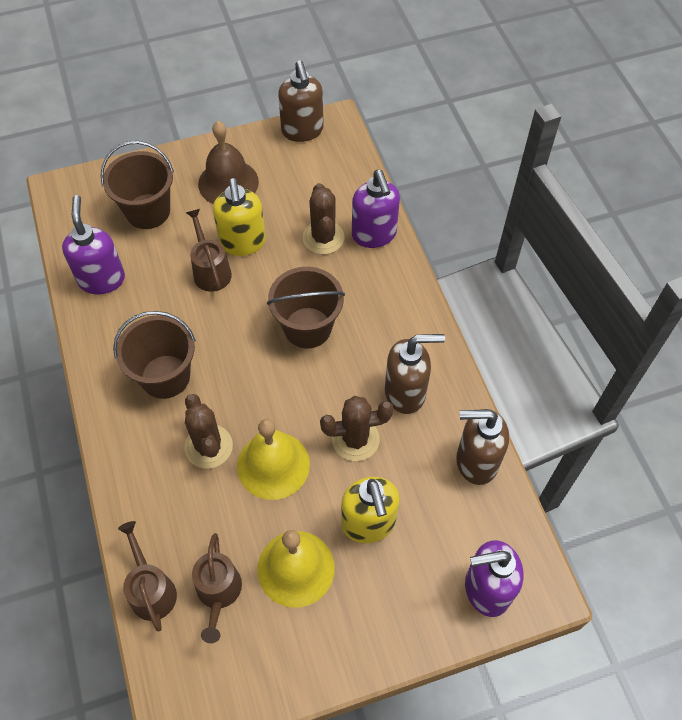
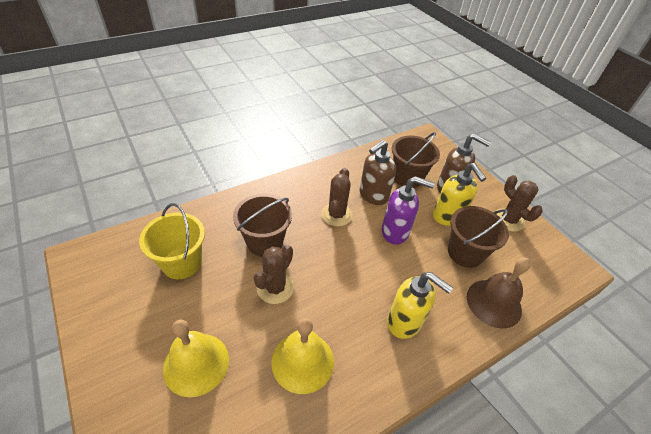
brown soap dispenser: 3 -> 2
brown watering can: 3 -> 0
purple soap dispenser: 3 -> 1
yellow bucket: 0 -> 1

